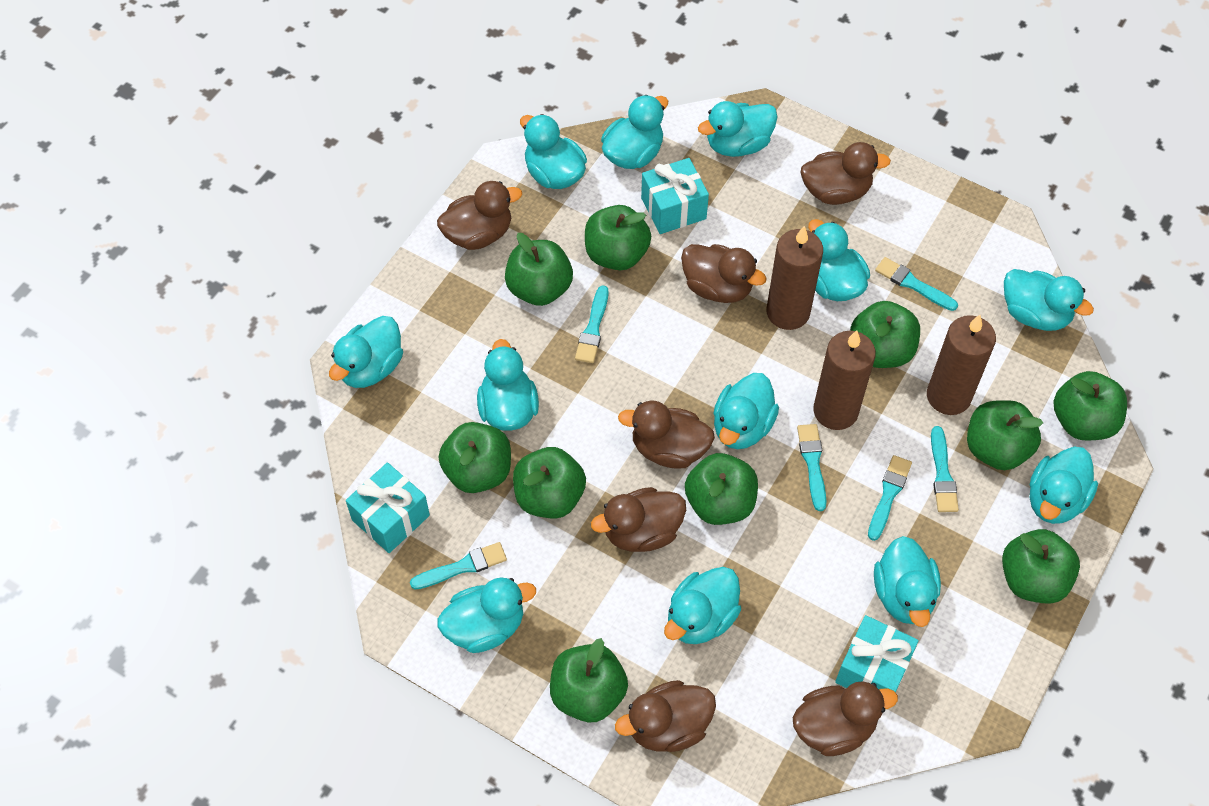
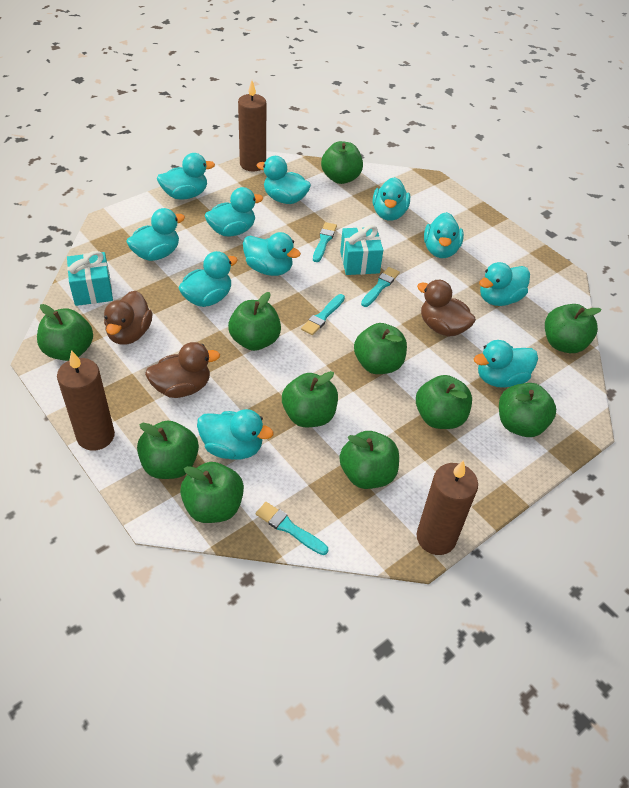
brown duck: 7 -> 3
green apple: 10 -> 11
turquoise brush: 6 -> 4
turquoise duck: 12 -> 11
turquoise gift: 3 -> 2

